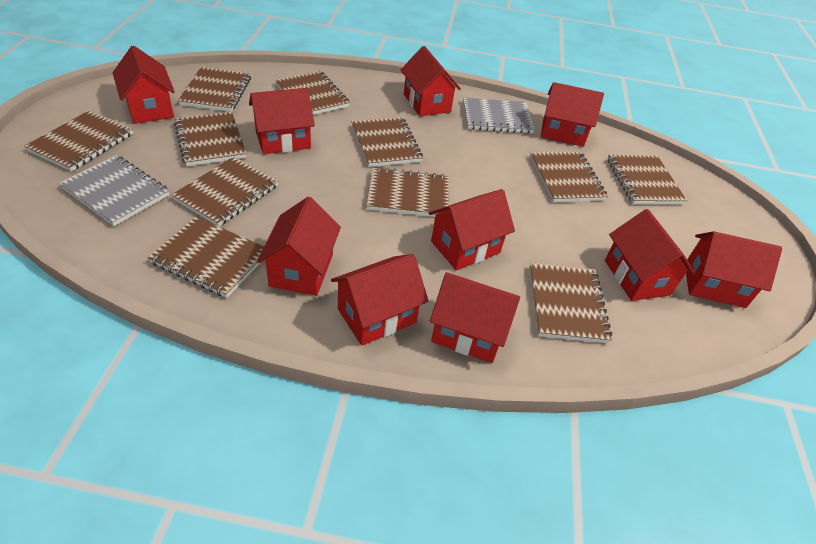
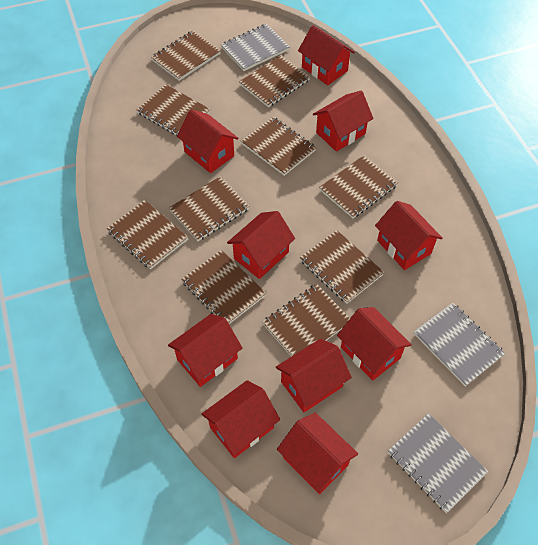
brown notebook: 11 -> 10
grey notebook: 2 -> 3

